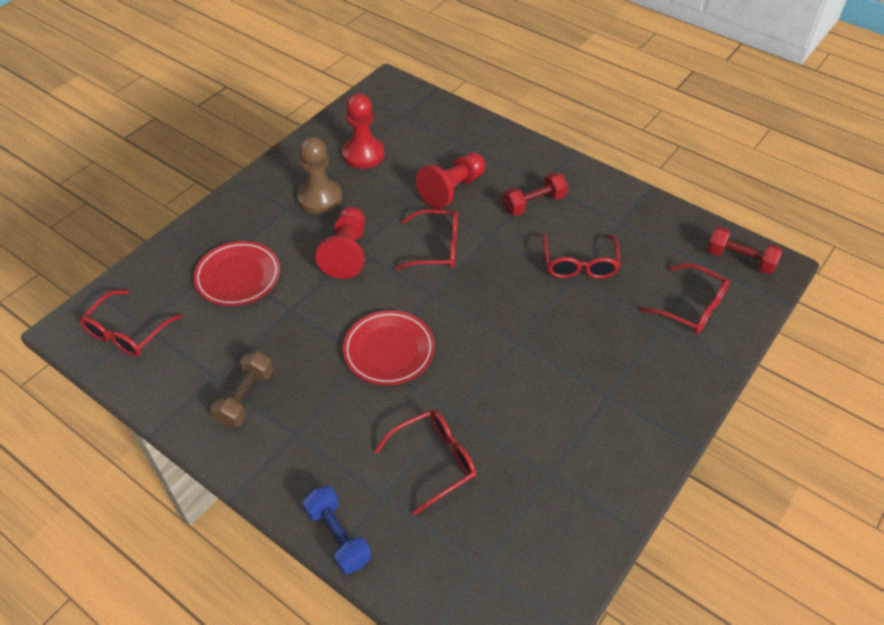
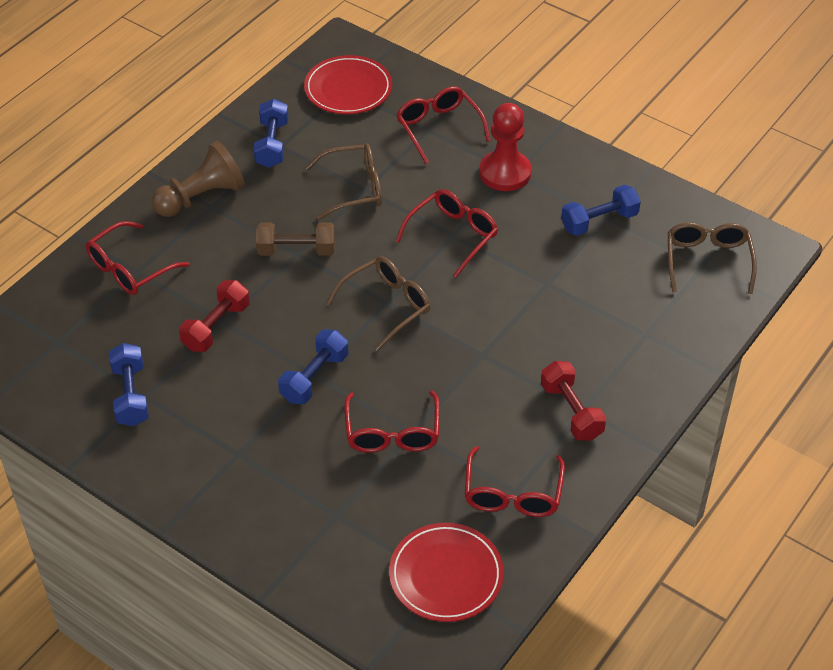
blue dumbbell: 1 -> 4
brown glasses: 0 -> 3
red pawn: 3 -> 1

